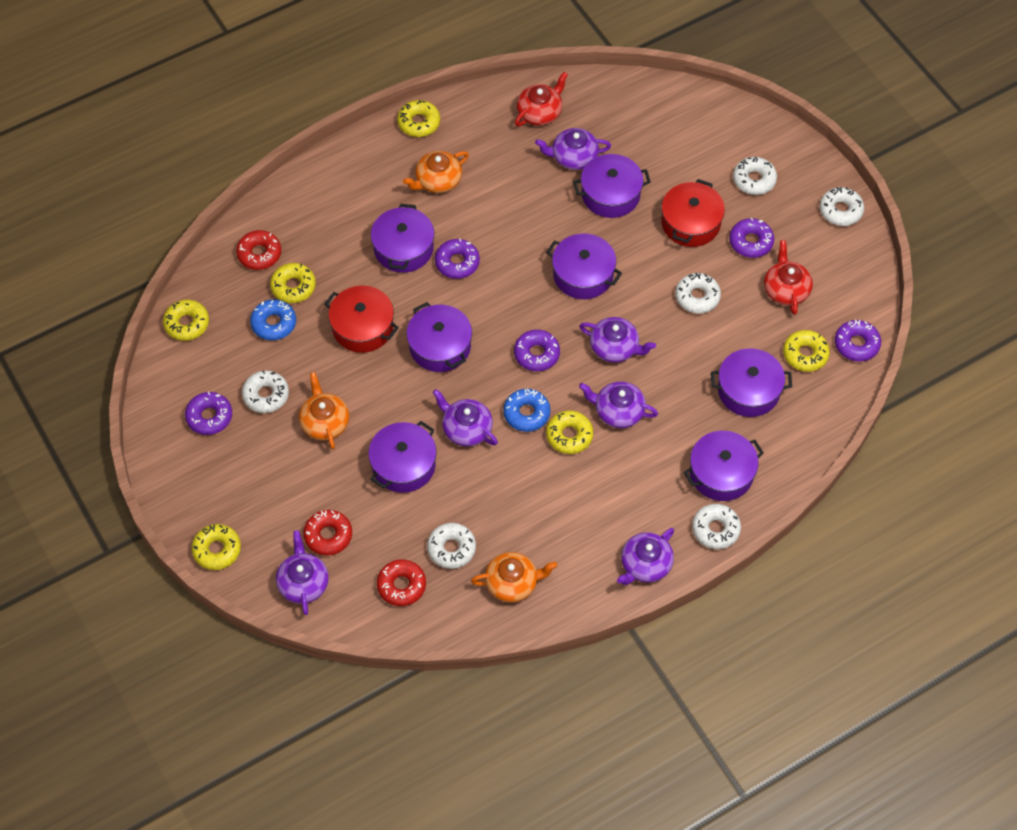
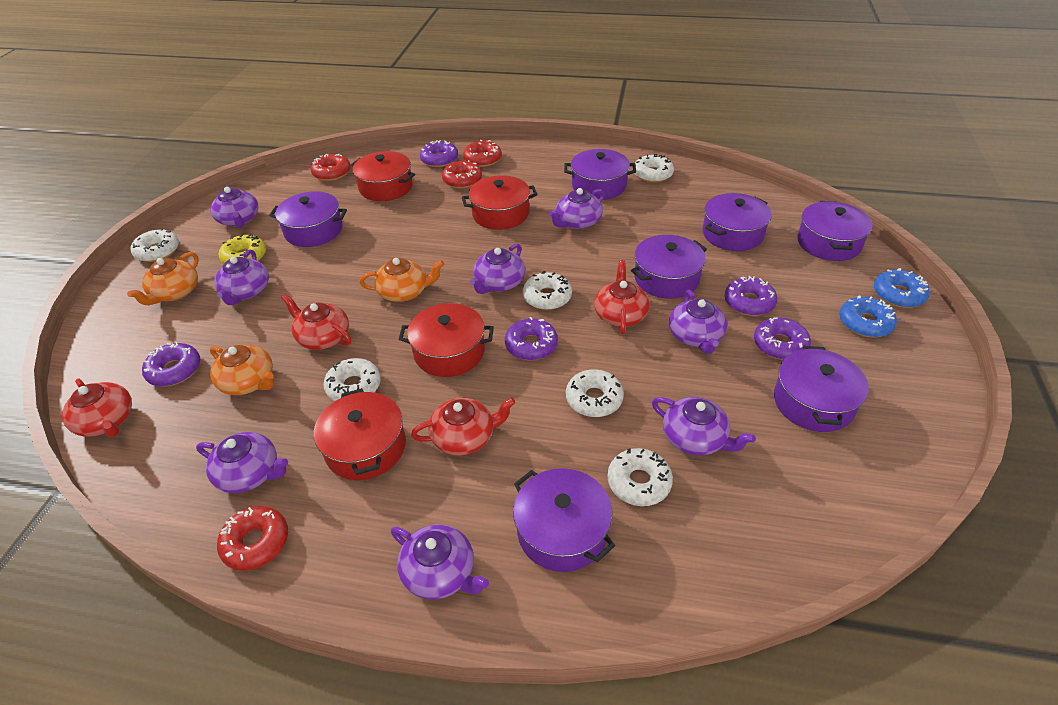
purple teapot: 6 -> 8
red donut: 3 -> 4
red pot: 2 -> 4
red teapot: 2 -> 4
yellow donut: 6 -> 1

